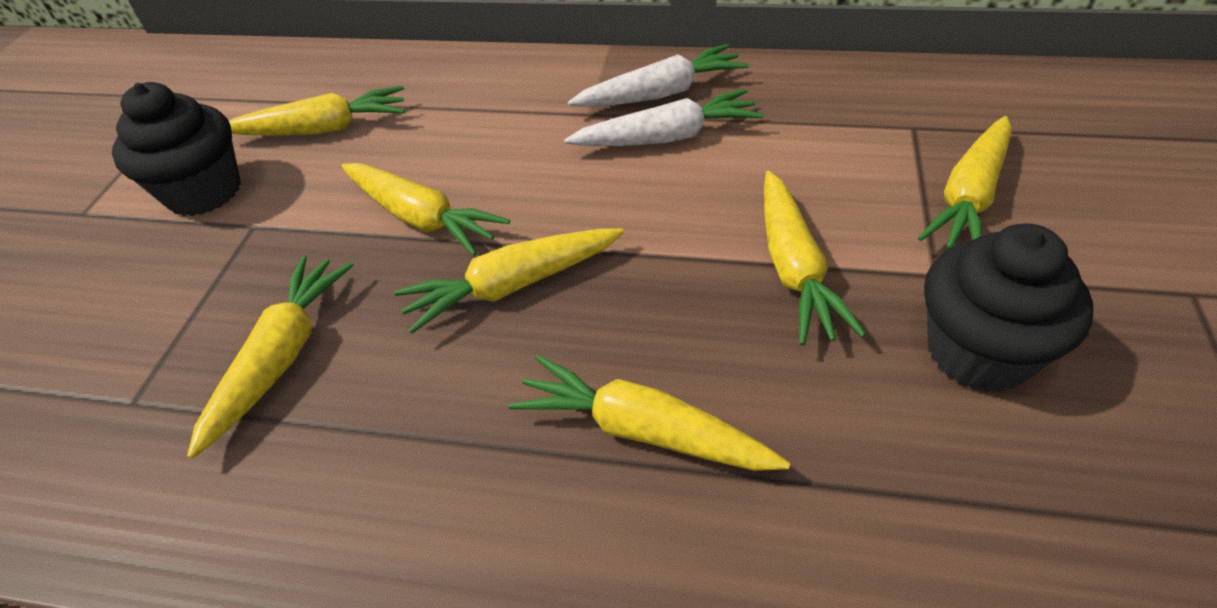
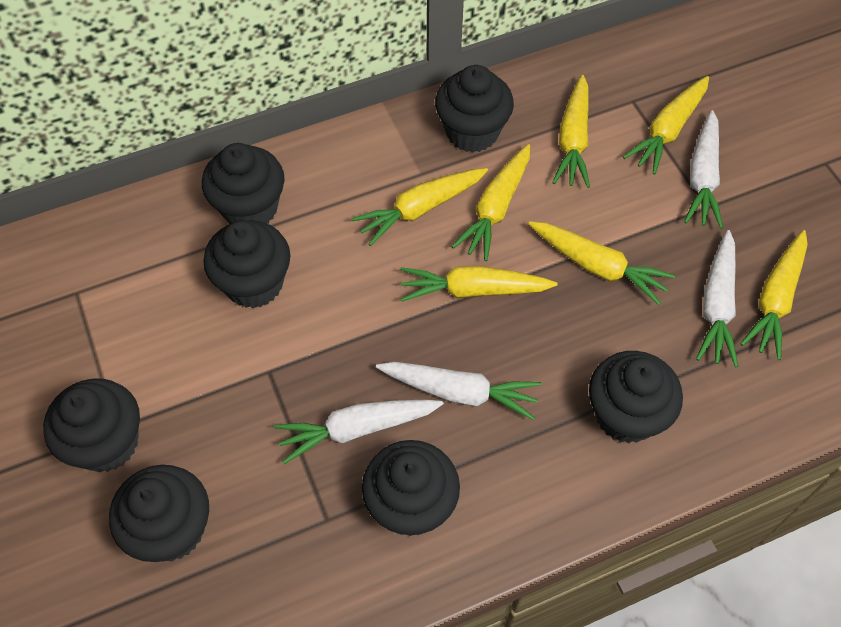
black cupcake: 2 -> 7
white carrot: 2 -> 4

